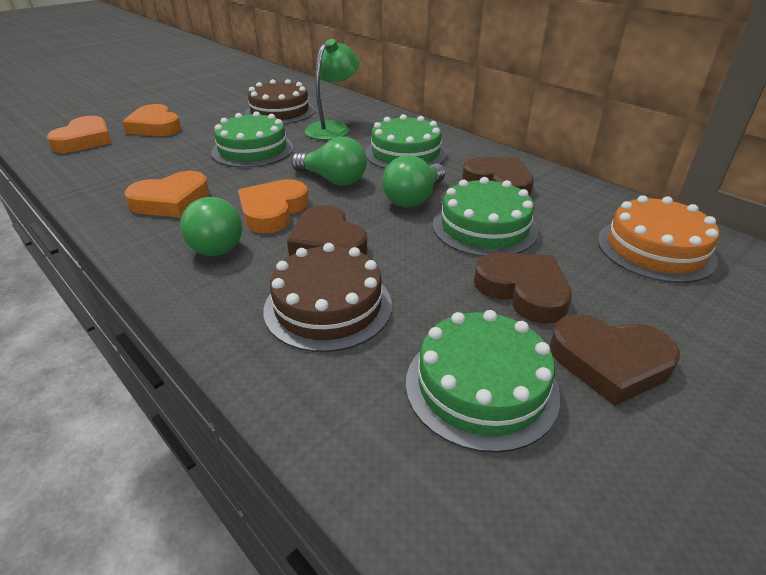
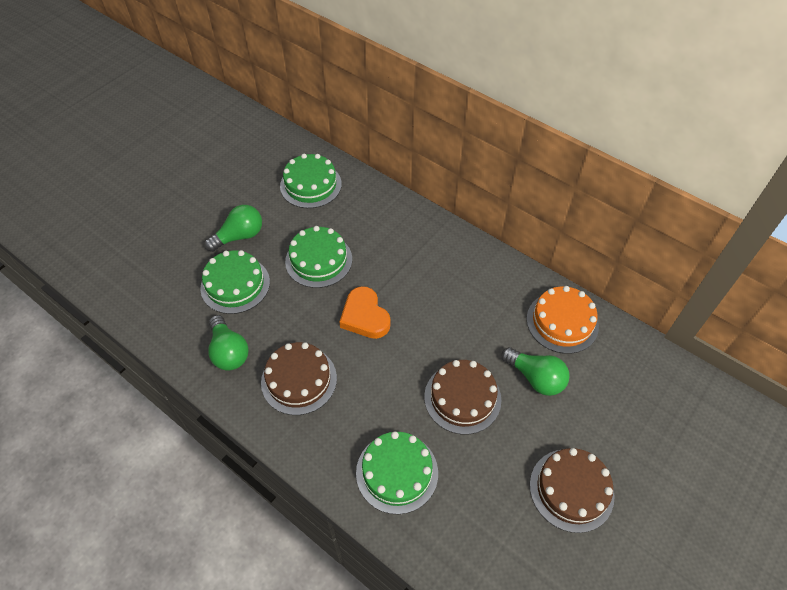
brown cake: 2 -> 3
brown heart: 4 -> 0
green lamp: 1 -> 0
orange heart: 4 -> 1

